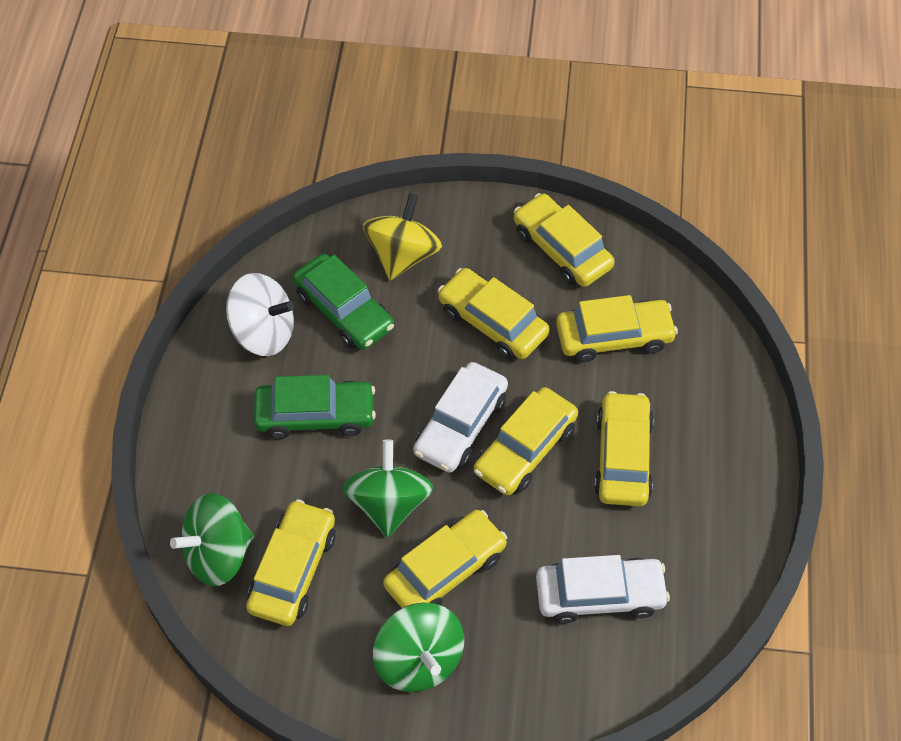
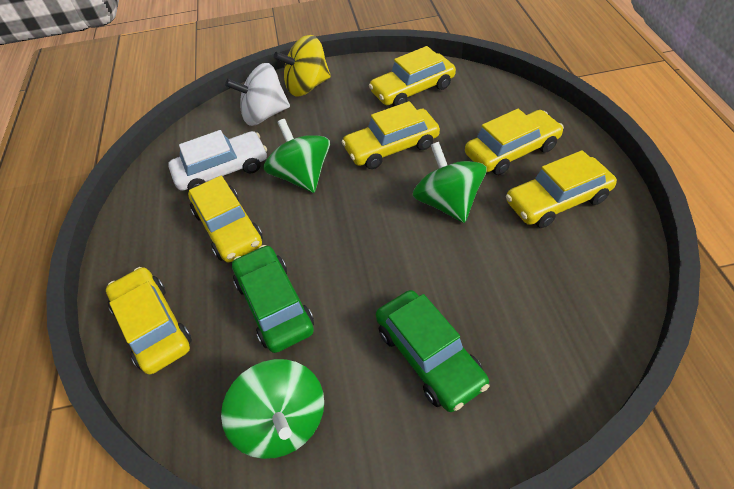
white car: 2 -> 1
yellow car: 7 -> 6

